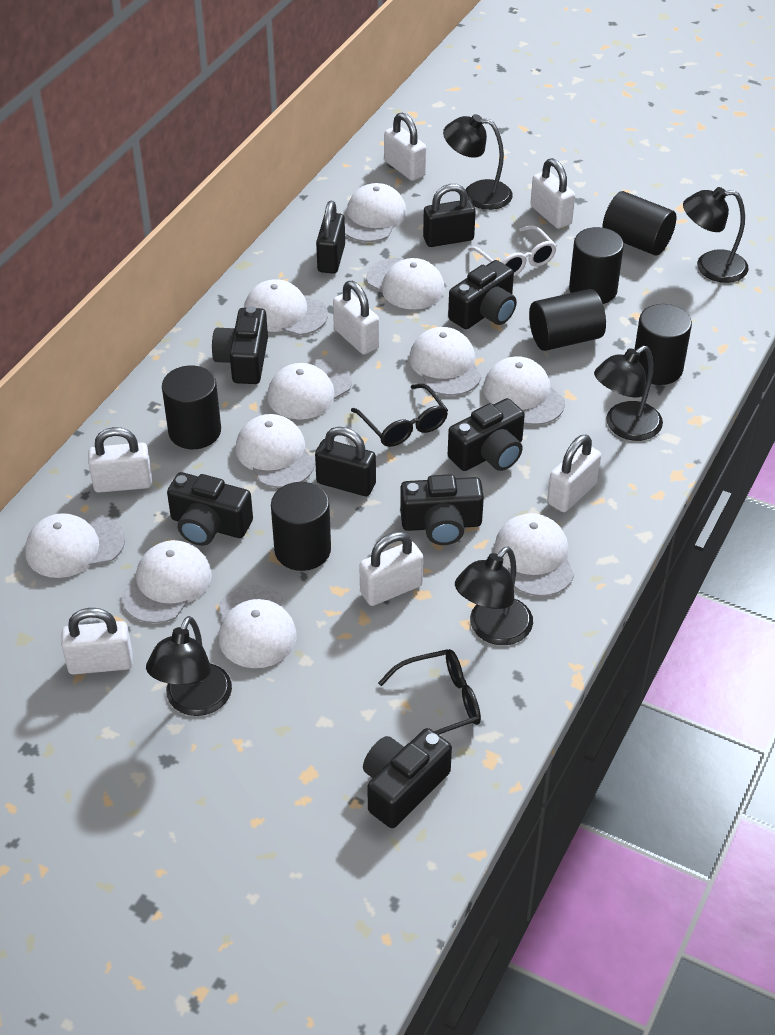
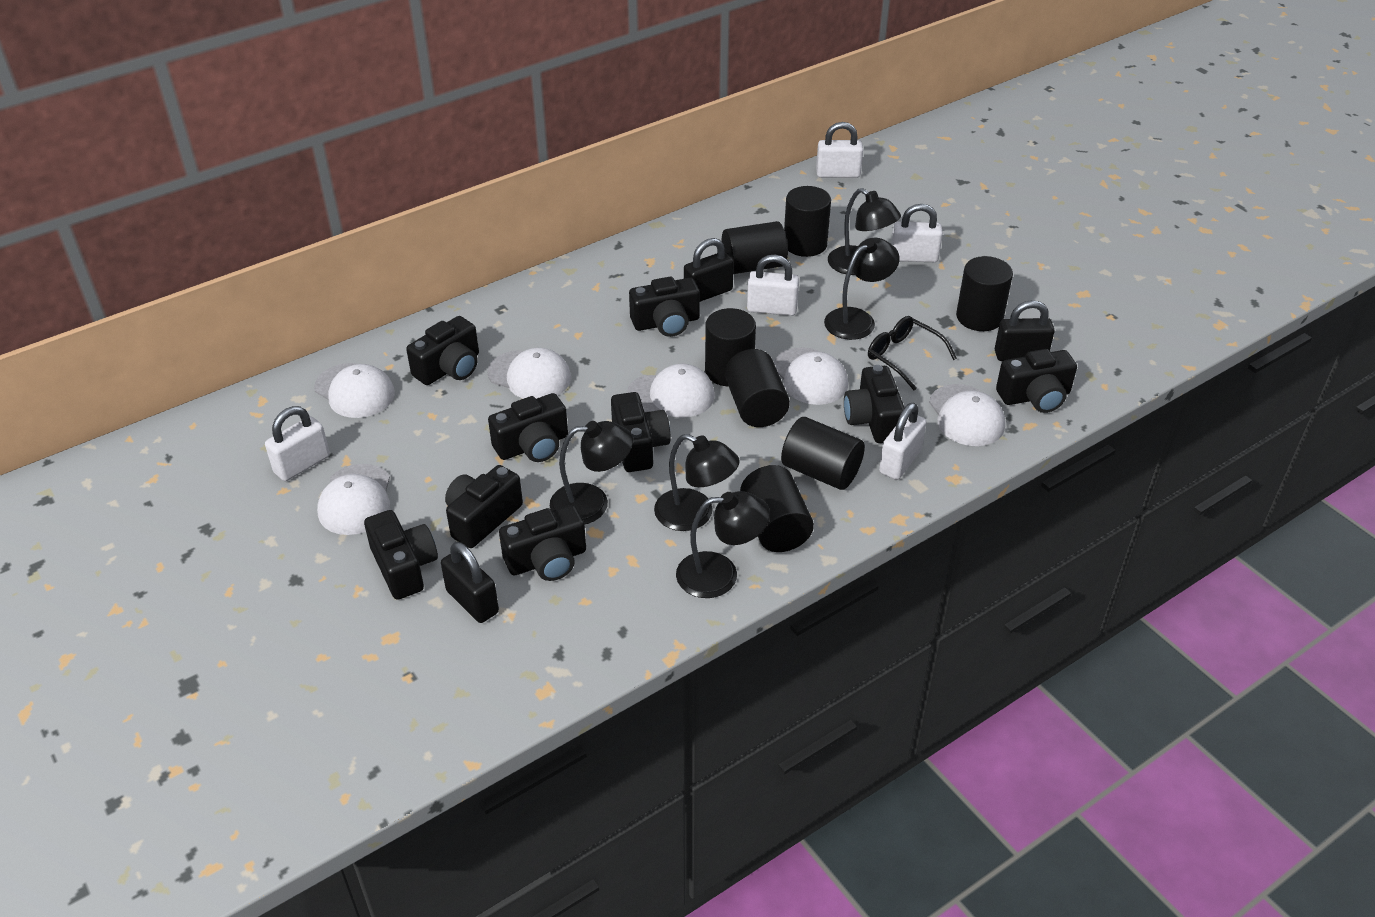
black camera: 6 -> 9
black cylinder: 6 -> 7
black glasses: 2 -> 1
white cap: 11 -> 6
white glasses: 1 -> 0
white padlock: 7 -> 5

